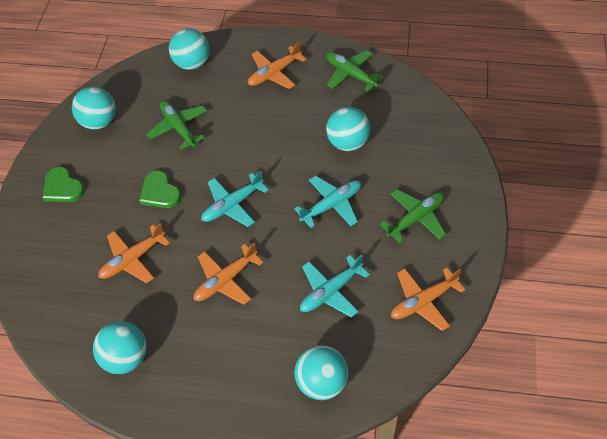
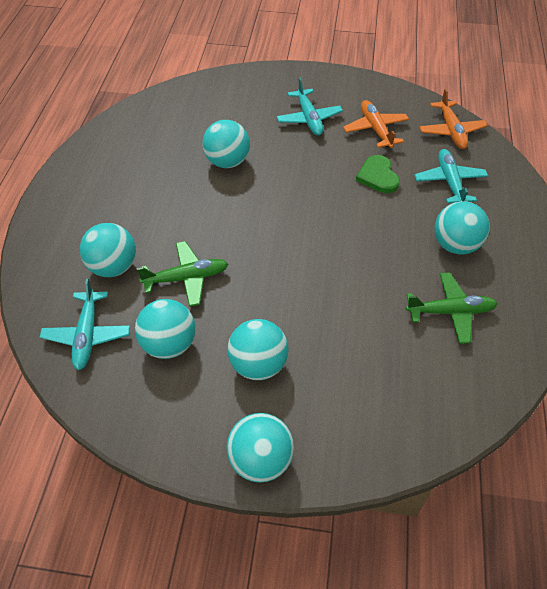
green heart: 2 -> 1
green plane: 3 -> 2
orange plane: 4 -> 2
turquoise ball: 5 -> 6

